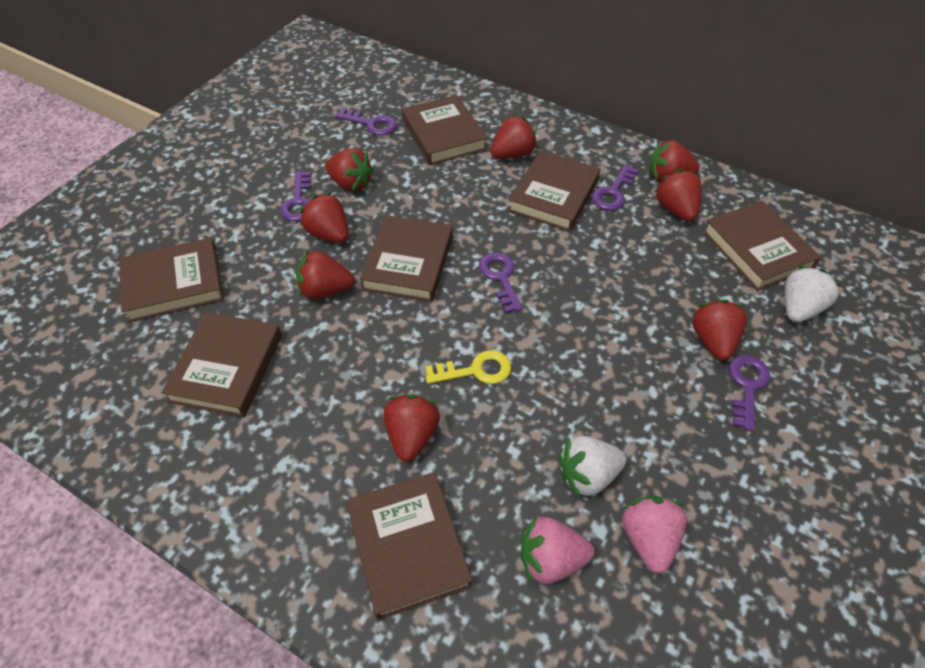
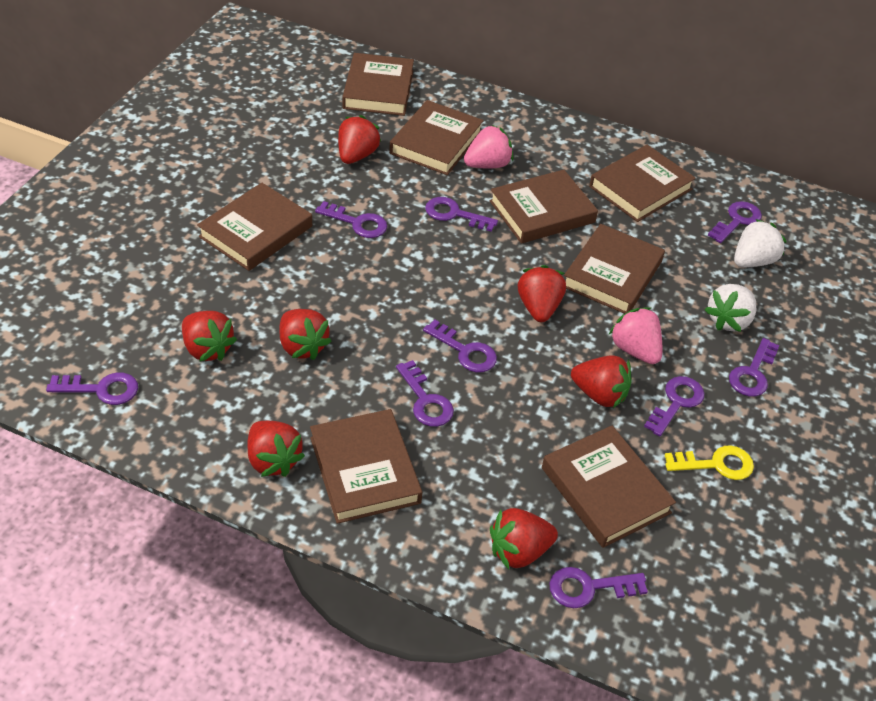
brown book: 7 -> 8
purple key: 5 -> 9
red strawberry: 8 -> 7

